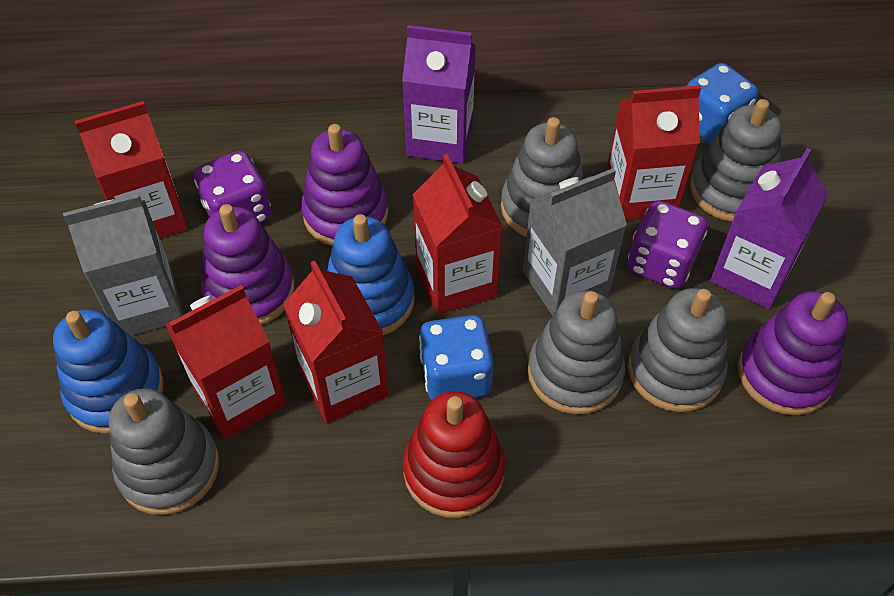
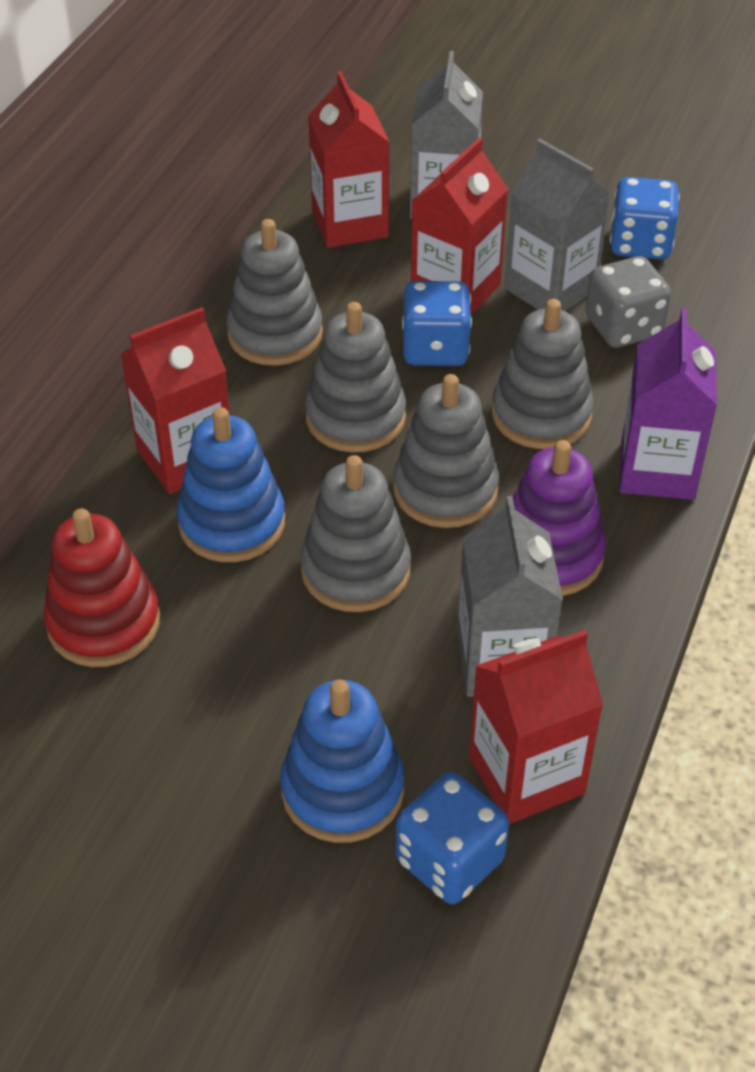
blue dice: 2 -> 3
grey carton: 2 -> 3
grey dice: 0 -> 1
purple carton: 2 -> 1
purple dice: 2 -> 0
purple stacking toy: 3 -> 1
red carton: 5 -> 4

